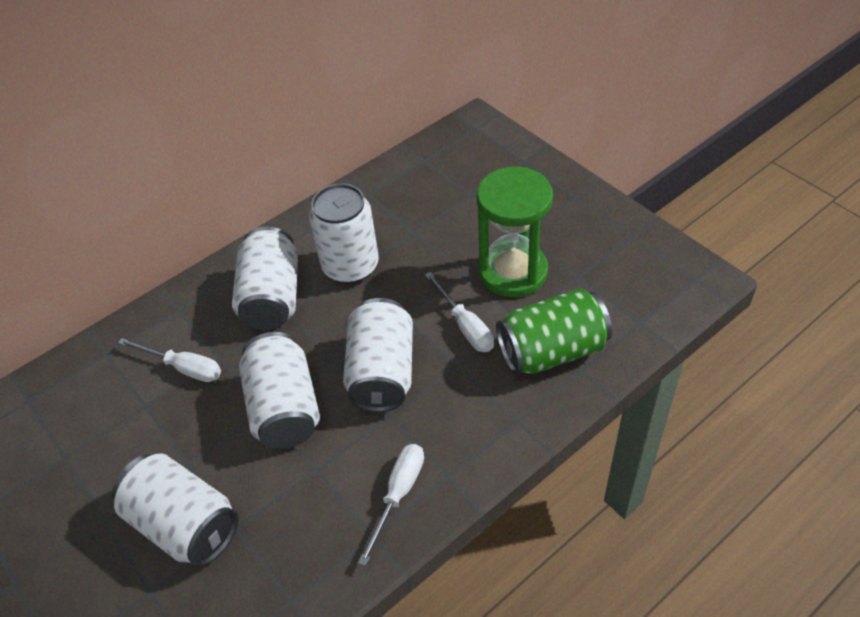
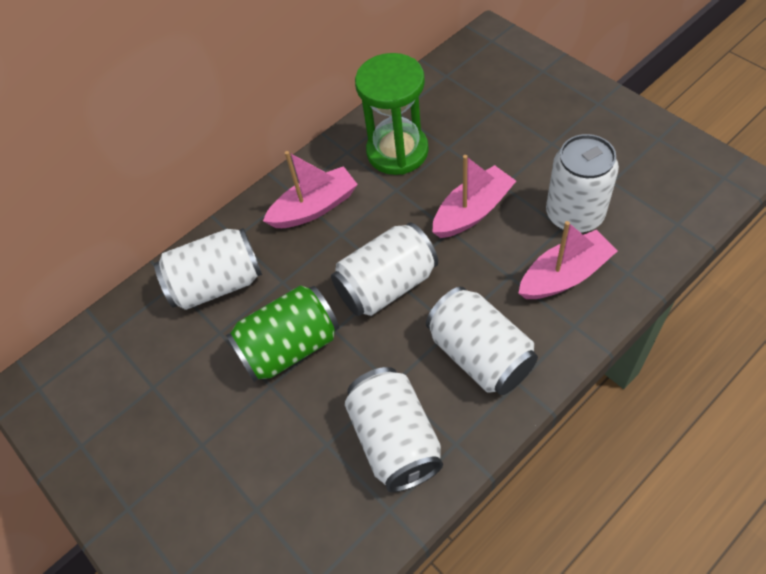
pink boat: 0 -> 3
white screwdriver: 3 -> 0

